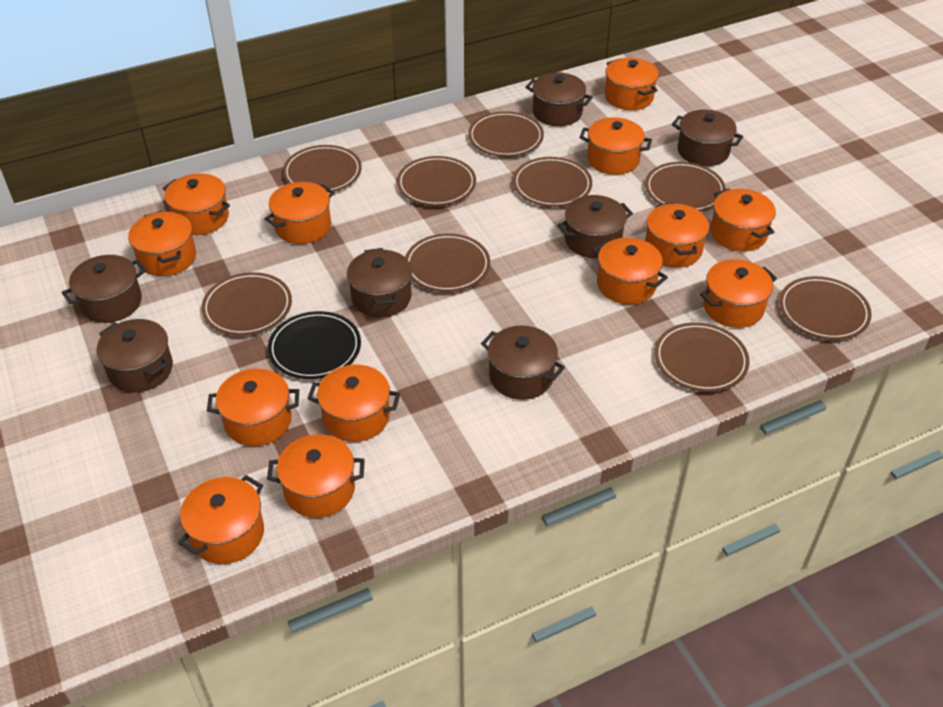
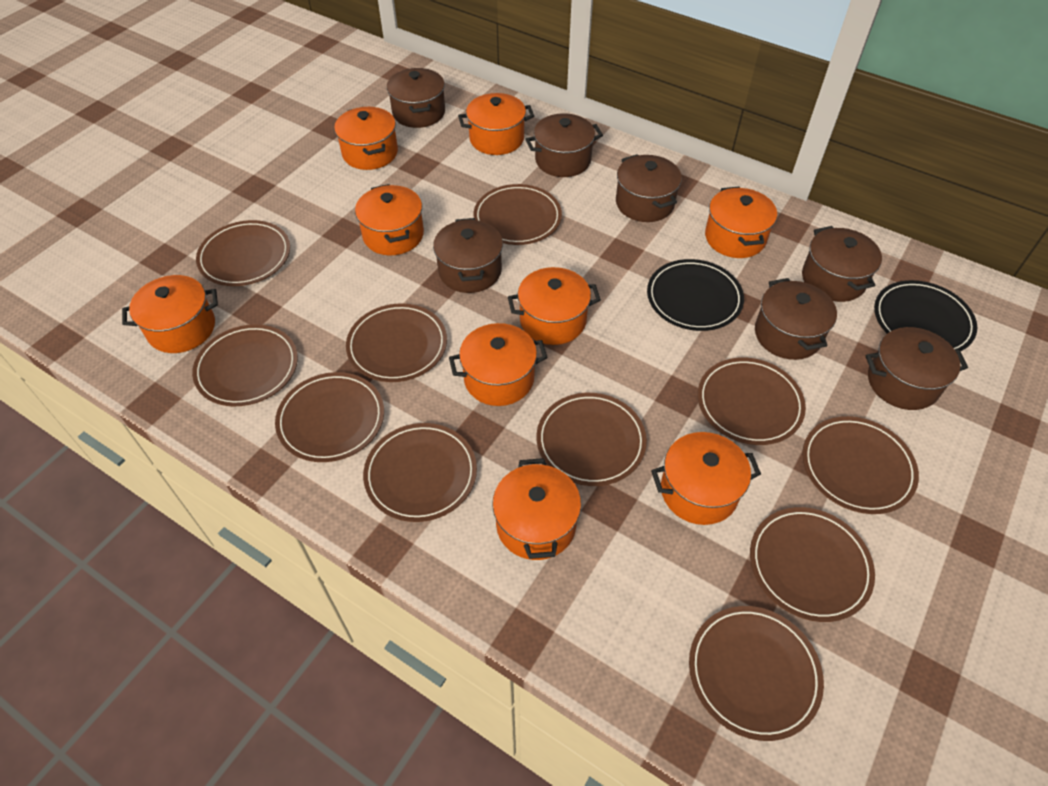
black plate: 1 -> 2
brown plate: 9 -> 11
orange pot: 13 -> 9

